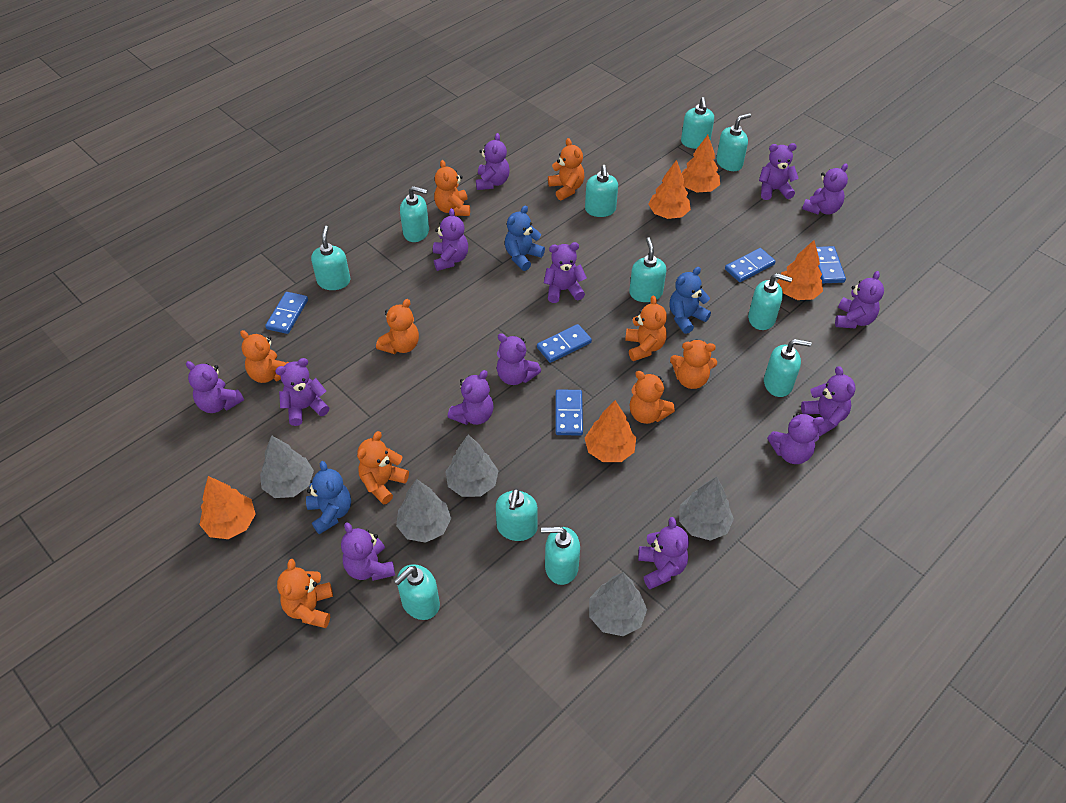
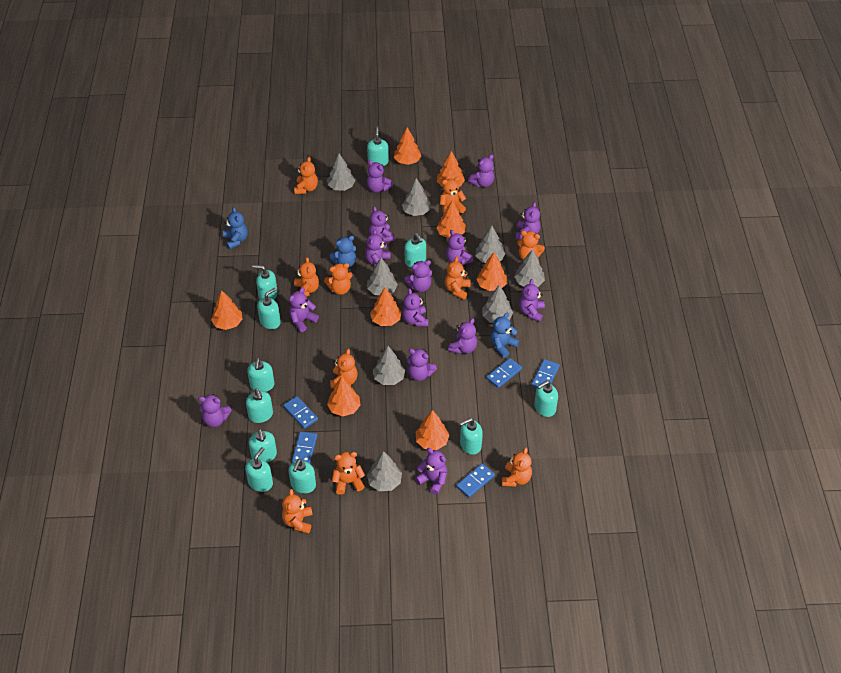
grey tree: 5 -> 8
orange teddy bear: 9 -> 10
orange tree: 5 -> 8

